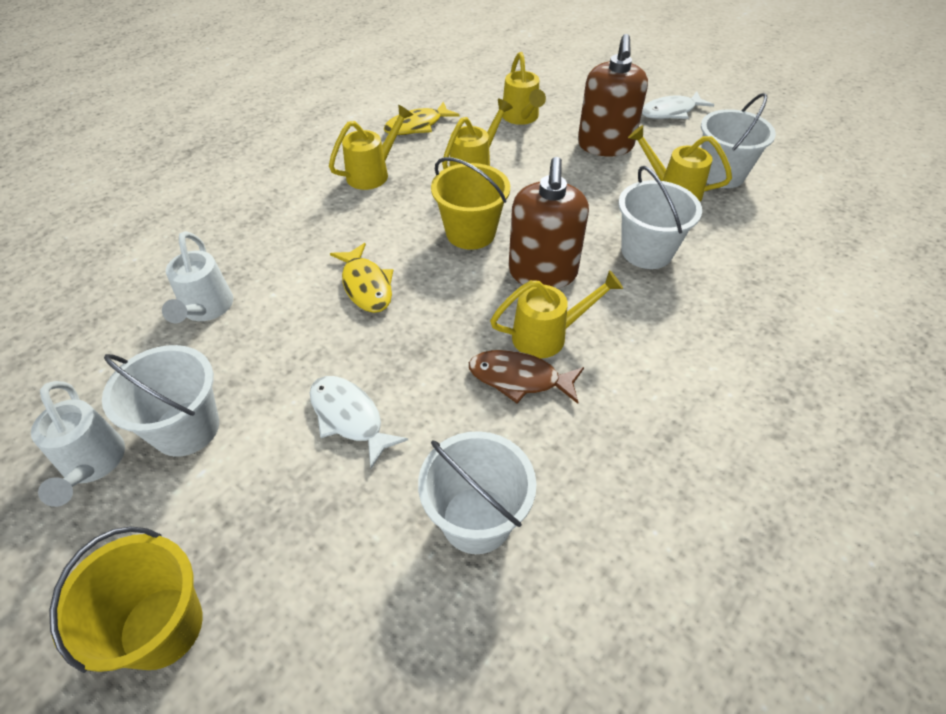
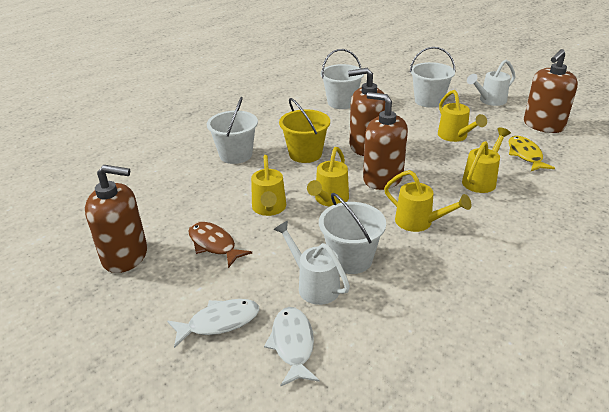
brown soap dispenser: 2 -> 4
yellow bucket: 2 -> 1
yellow fish: 2 -> 1

